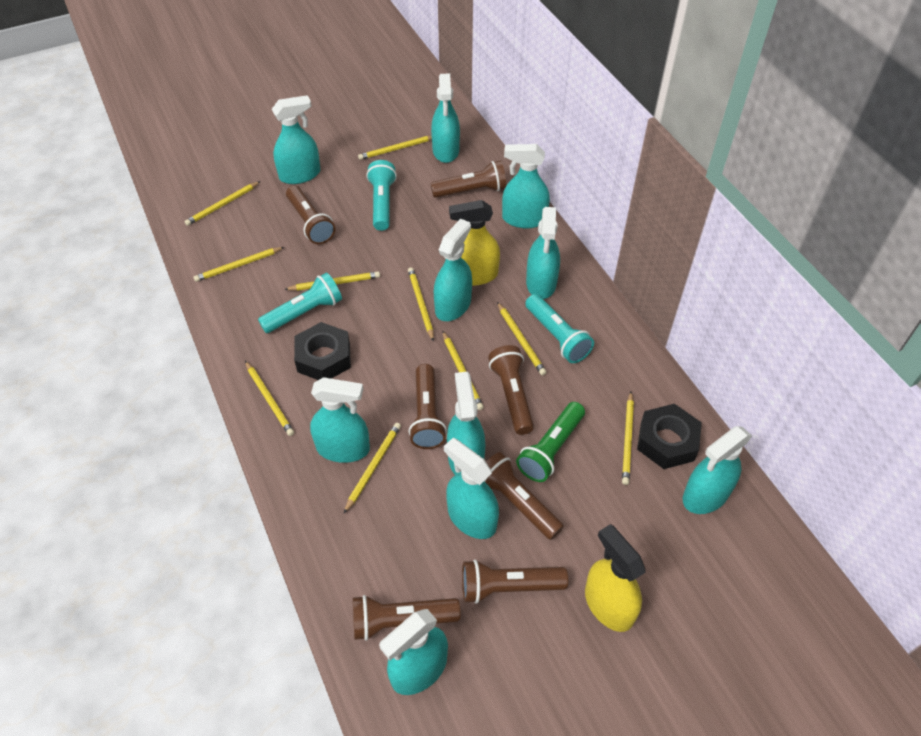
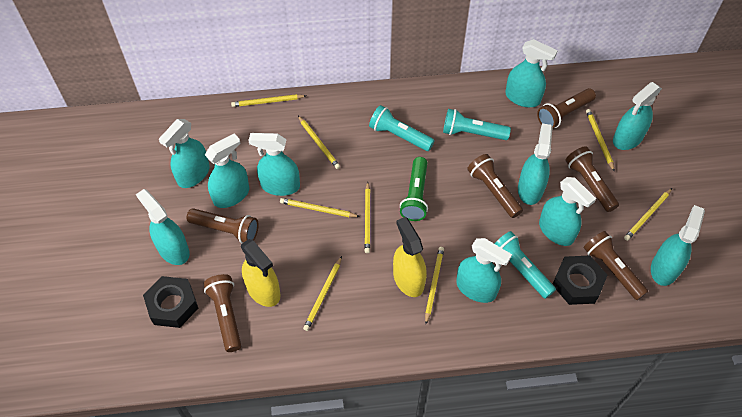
brown flashlight: 7 -> 6
yellow pencil: 10 -> 8

